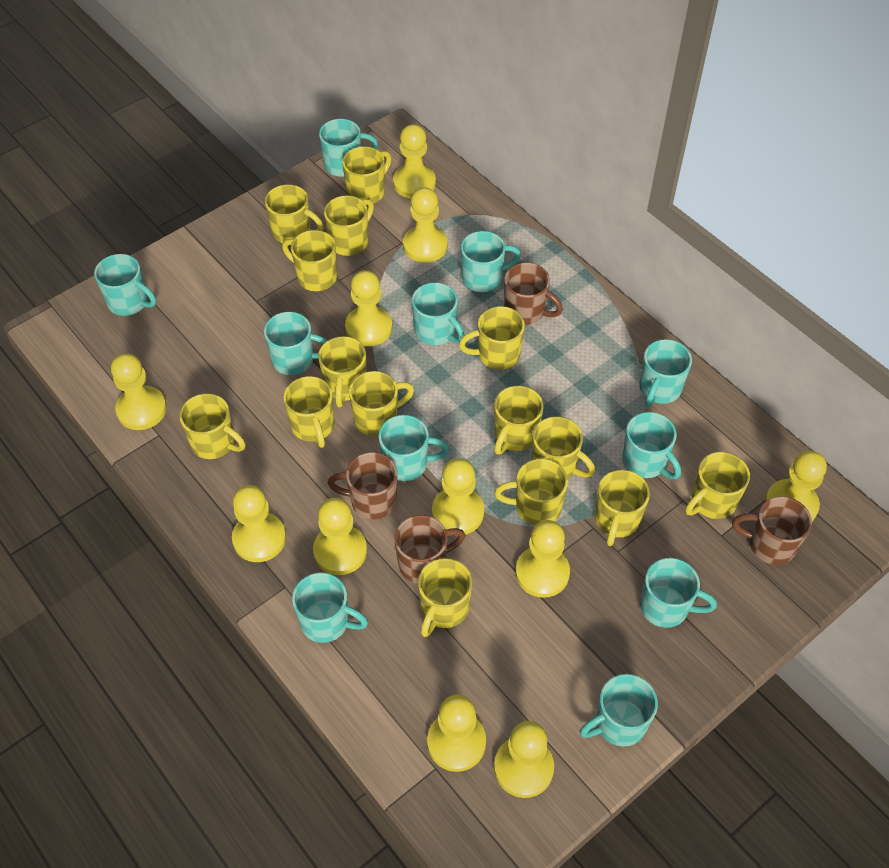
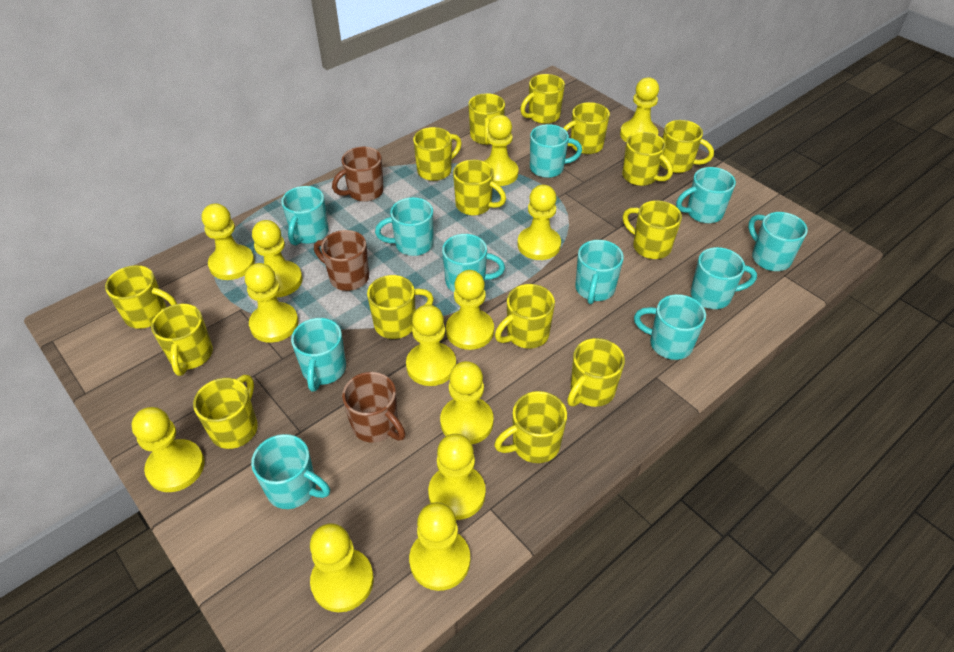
brown mug: 4 -> 3
yellow pawn: 11 -> 13

